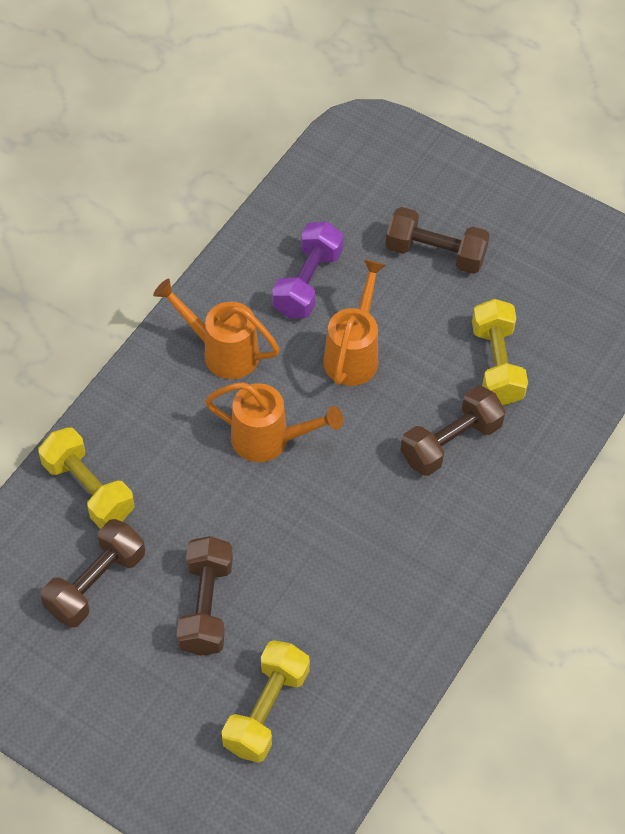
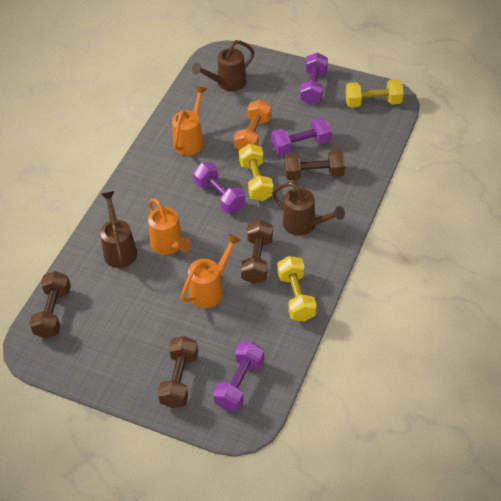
brown watering can: 0 -> 3
orange dumbbell: 0 -> 1
purple dumbbell: 1 -> 4

